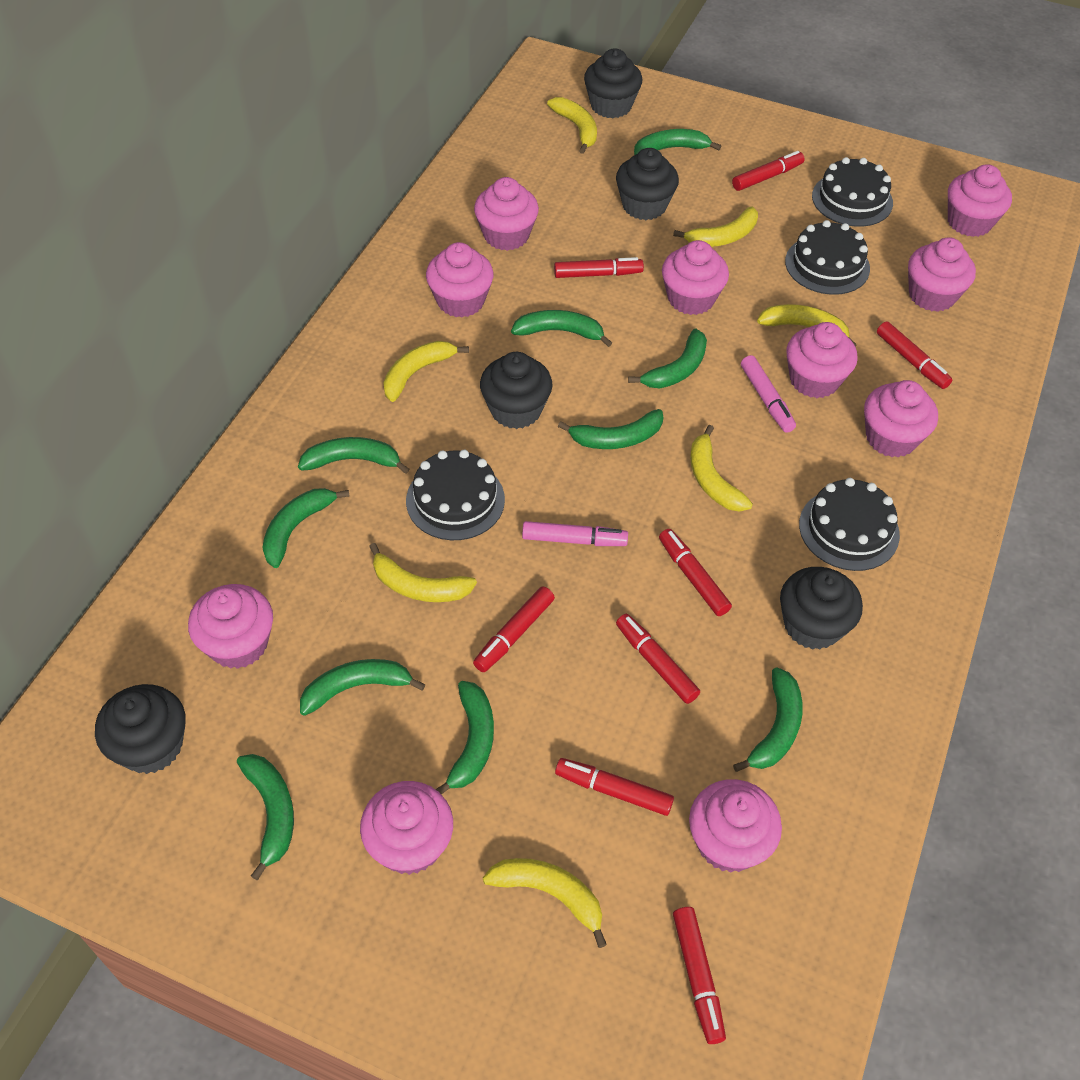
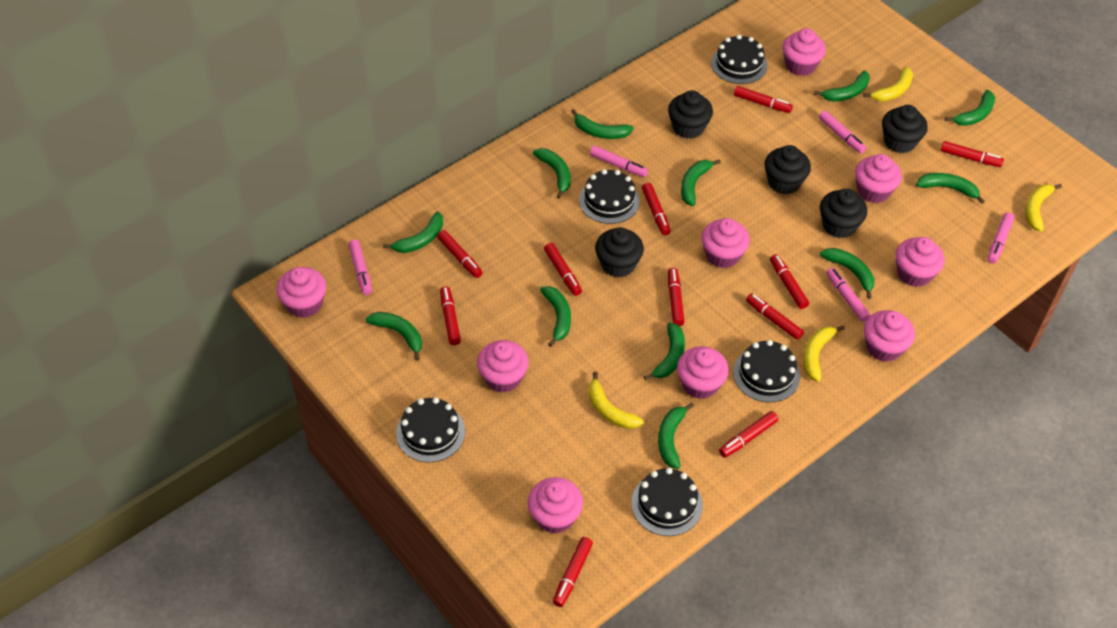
black cake: 4 -> 5
green banana: 10 -> 12
pink cupcake: 10 -> 9
pink marker: 2 -> 5
red marker: 8 -> 11
yellow banana: 7 -> 4

